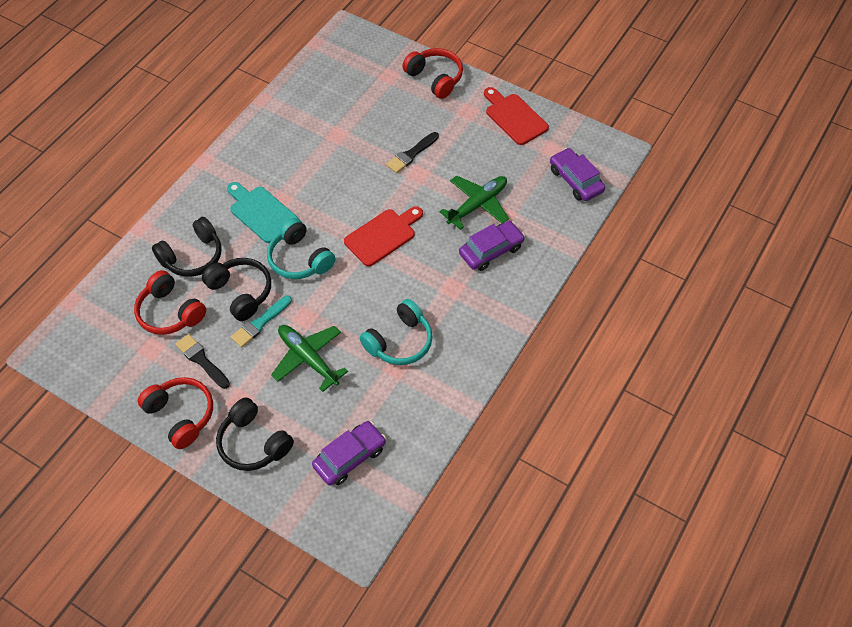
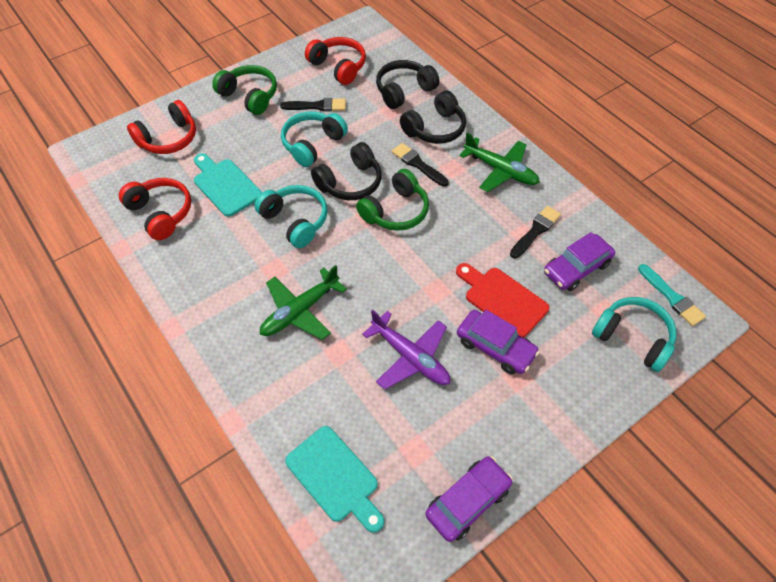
black brush: 2 -> 3
green headphones: 0 -> 2
purple plane: 0 -> 1
red cutting board: 2 -> 1
turquoise cutting board: 1 -> 2
turquoise headphones: 2 -> 3

